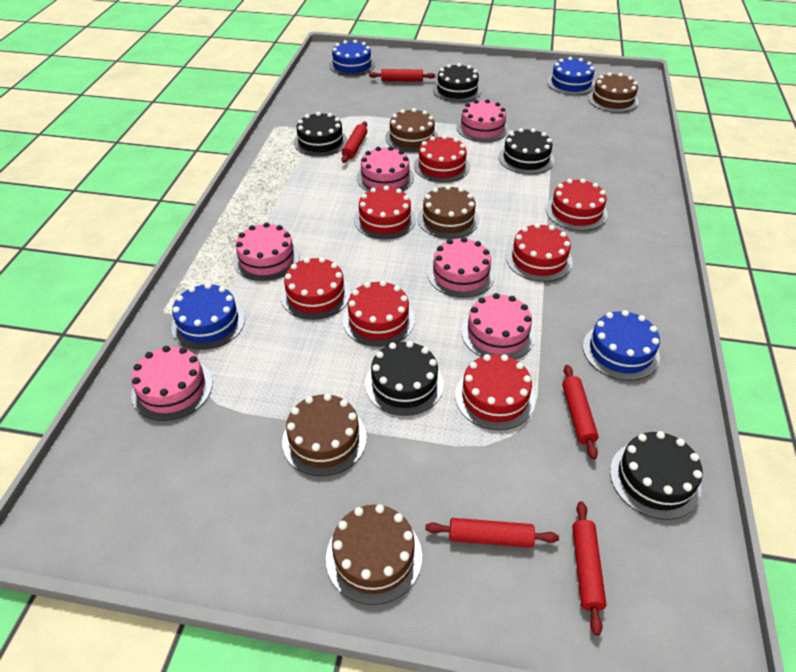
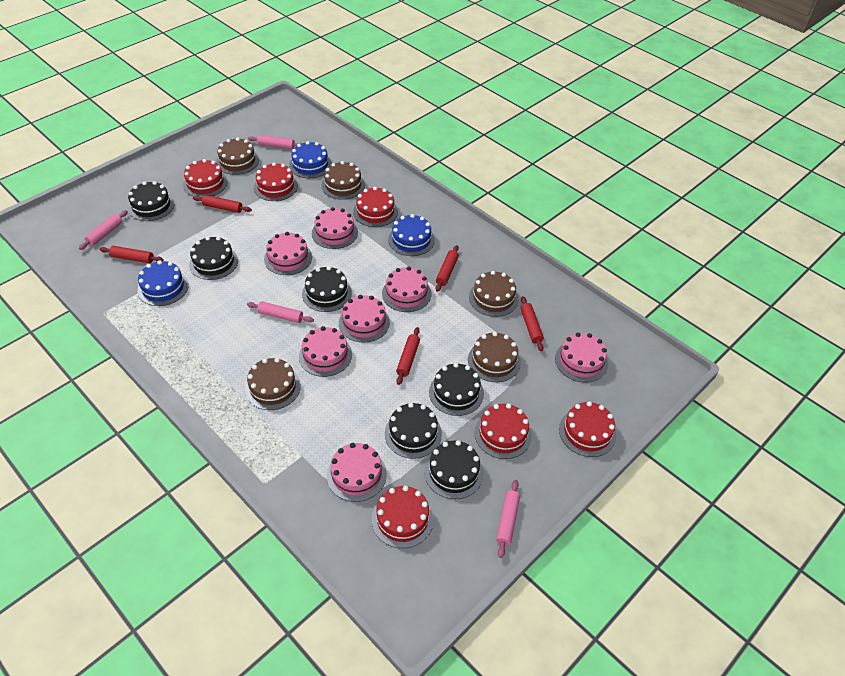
black cake: 5 -> 6
blue cake: 4 -> 3
pink cake: 6 -> 7
pink rolling pin: 0 -> 4
red cake: 7 -> 6

